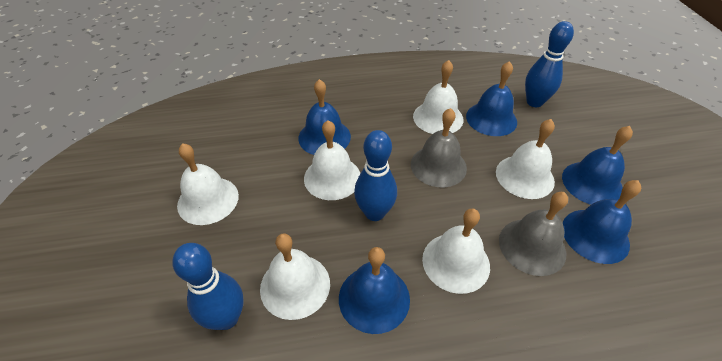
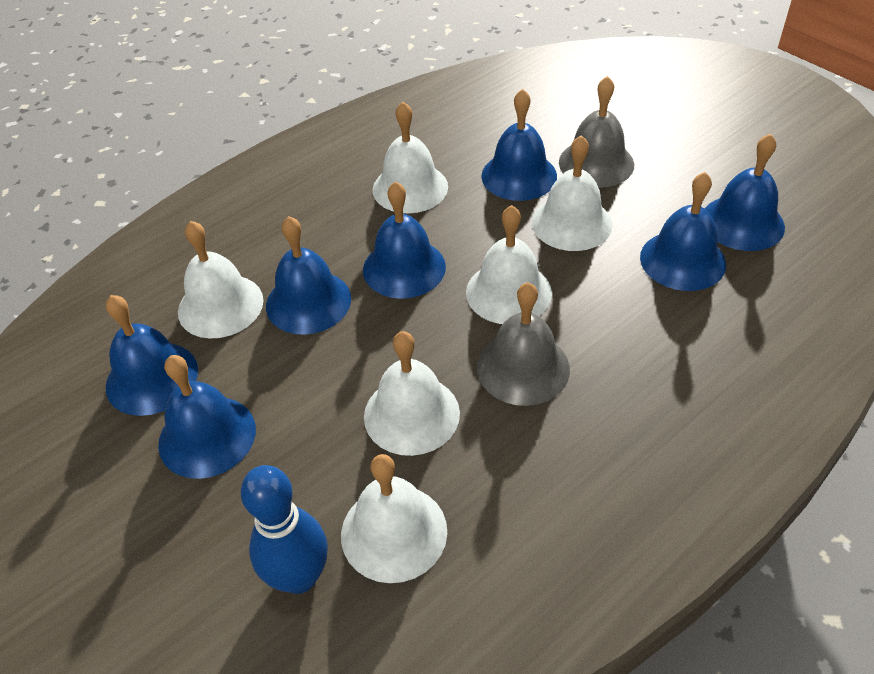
blue bell: 5 -> 7
blue bowling pin: 3 -> 1

